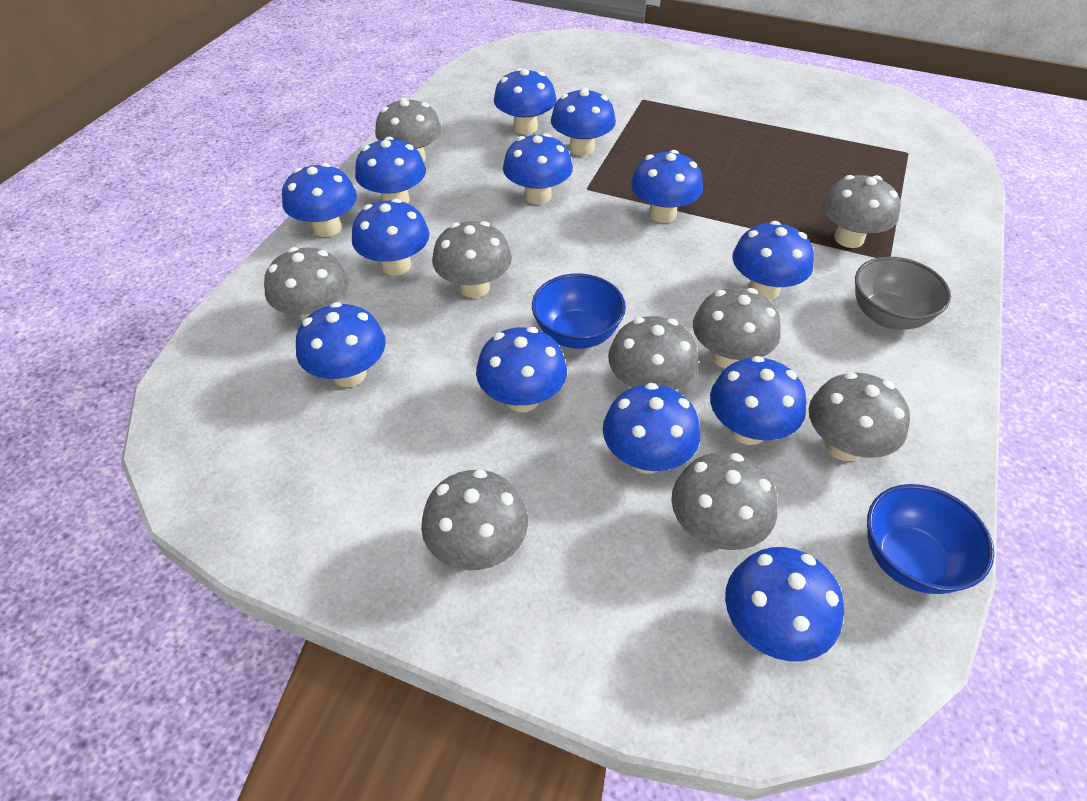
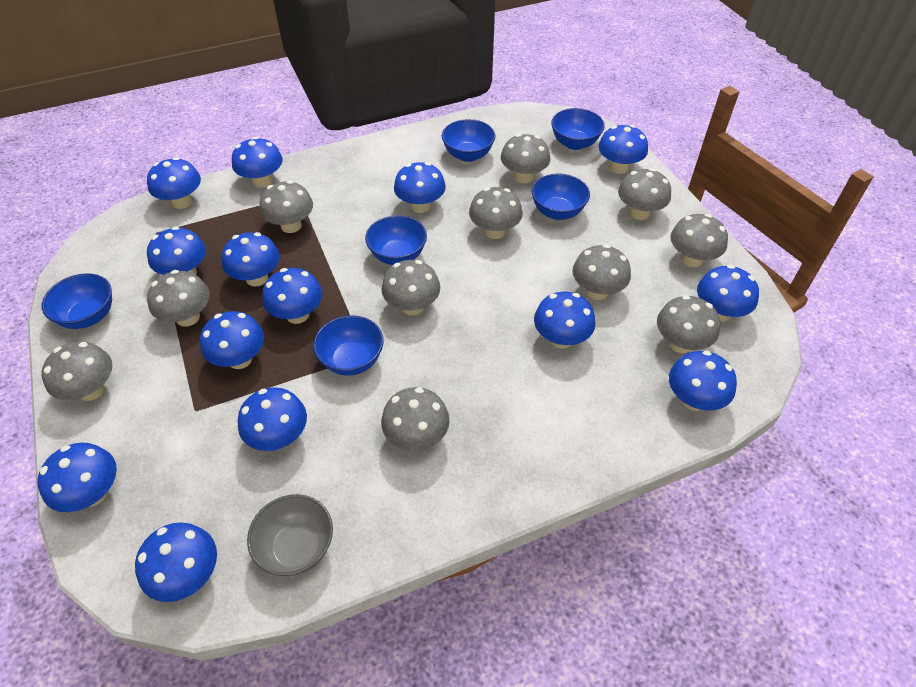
blue bowl: 2 -> 6
blue mushroom: 13 -> 14
grey mushroom: 9 -> 11

